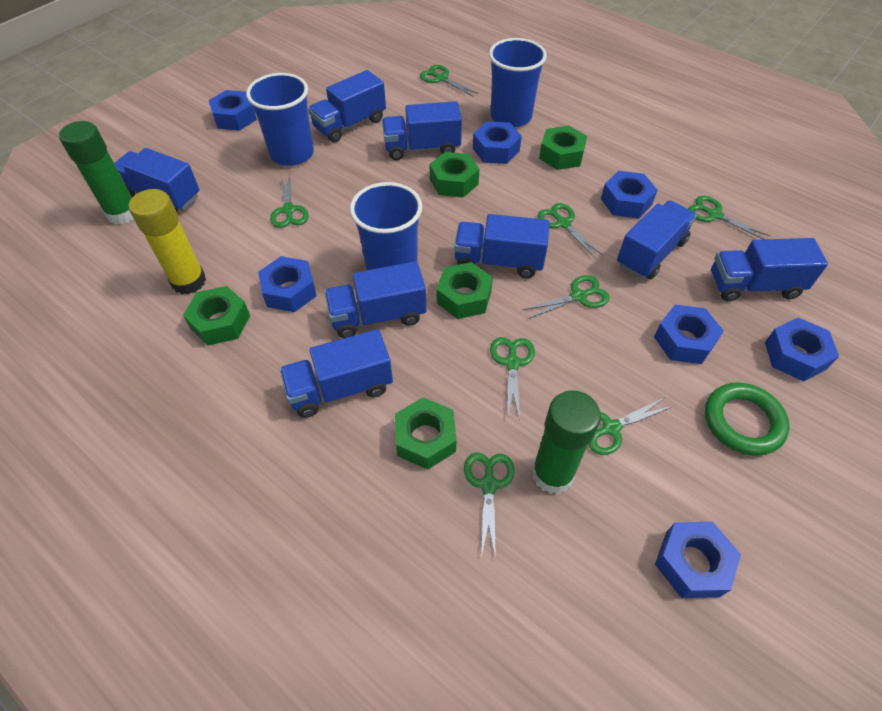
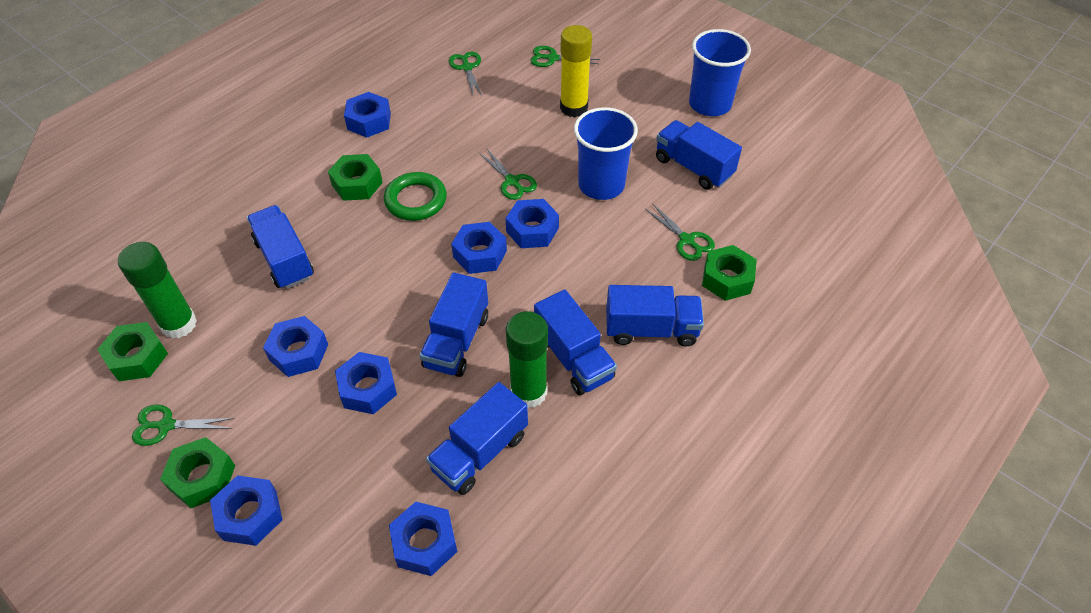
blue cup: 3 -> 2
blue truck: 8 -> 6
green nut: 5 -> 4
green scissors: 8 -> 5

